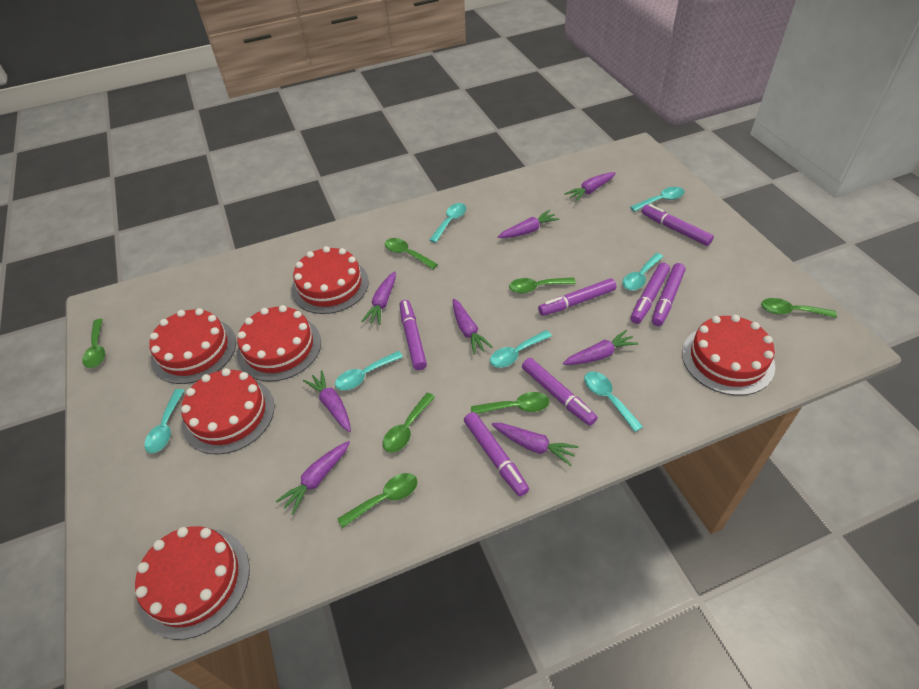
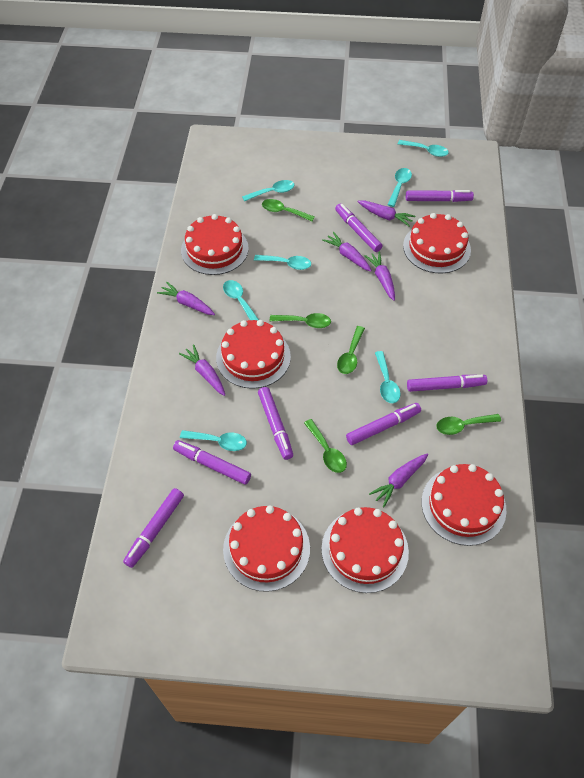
green spoon: 7 -> 5
purple carrot: 8 -> 6

